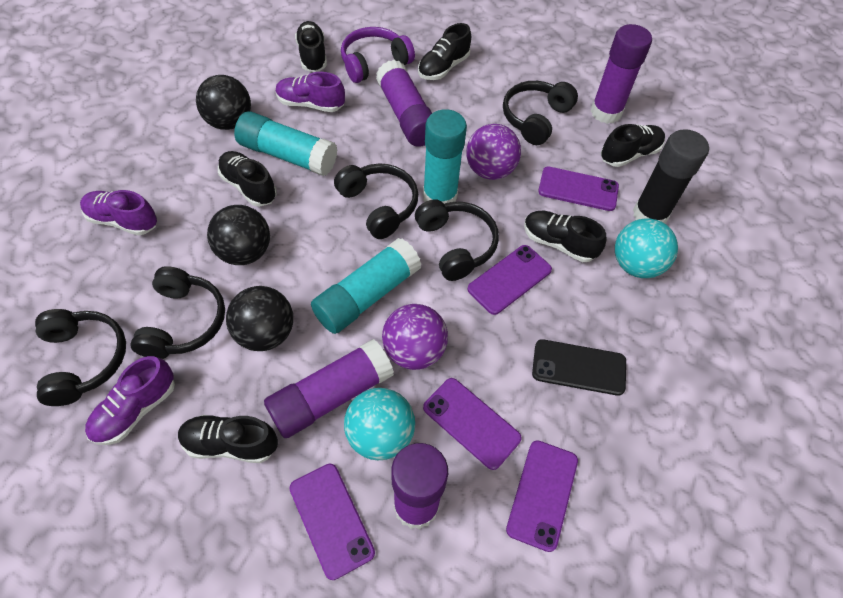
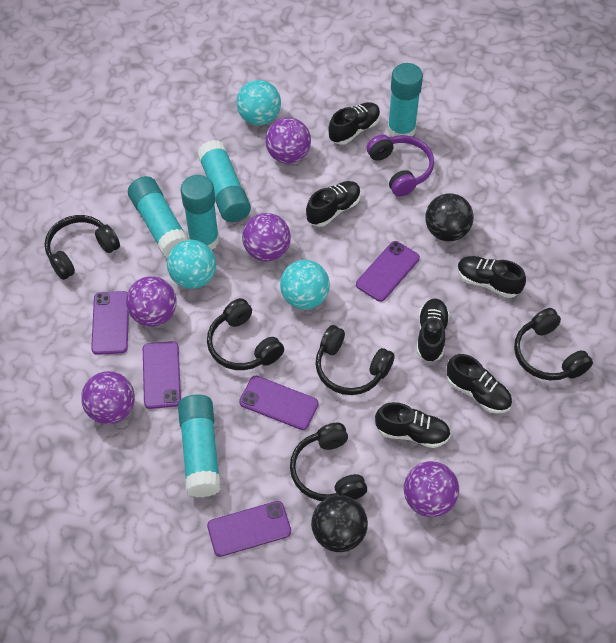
black ball: 3 -> 2
black glue stick: 1 -> 0
black phone: 1 -> 0
purple ball: 2 -> 5
purple glue stick: 4 -> 0
purple shoe: 3 -> 0
turquoise ball: 2 -> 3
turquoise glue stick: 3 -> 5

